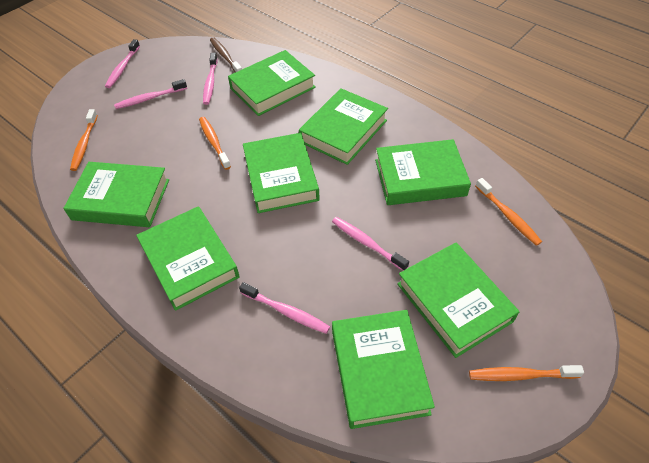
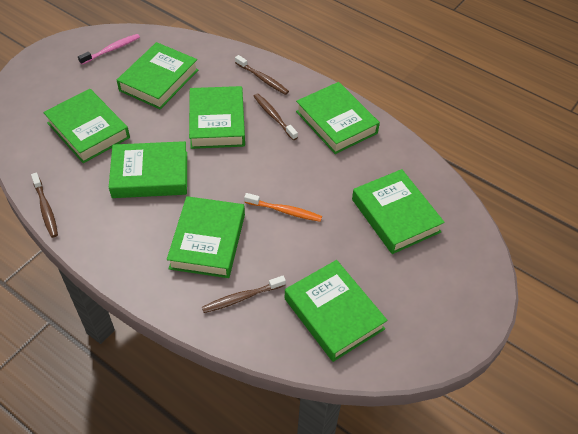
brown toothbrush: 1 -> 4
orange toothbrush: 4 -> 1
pink toothbrush: 5 -> 1

